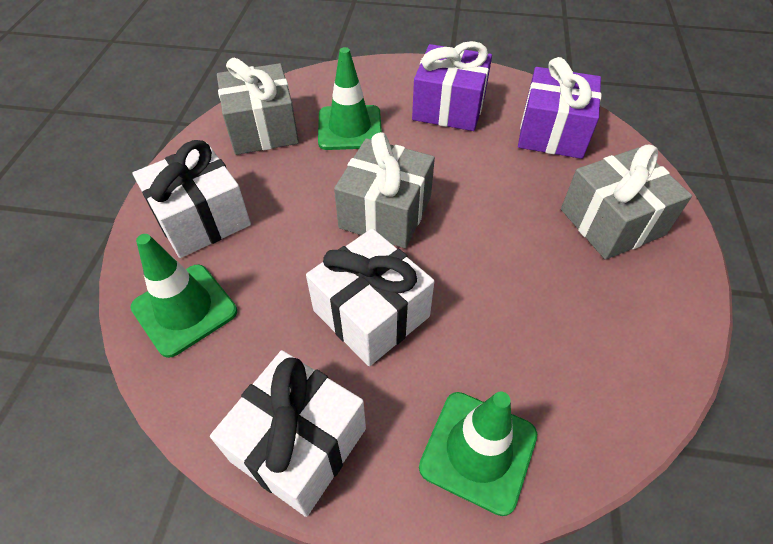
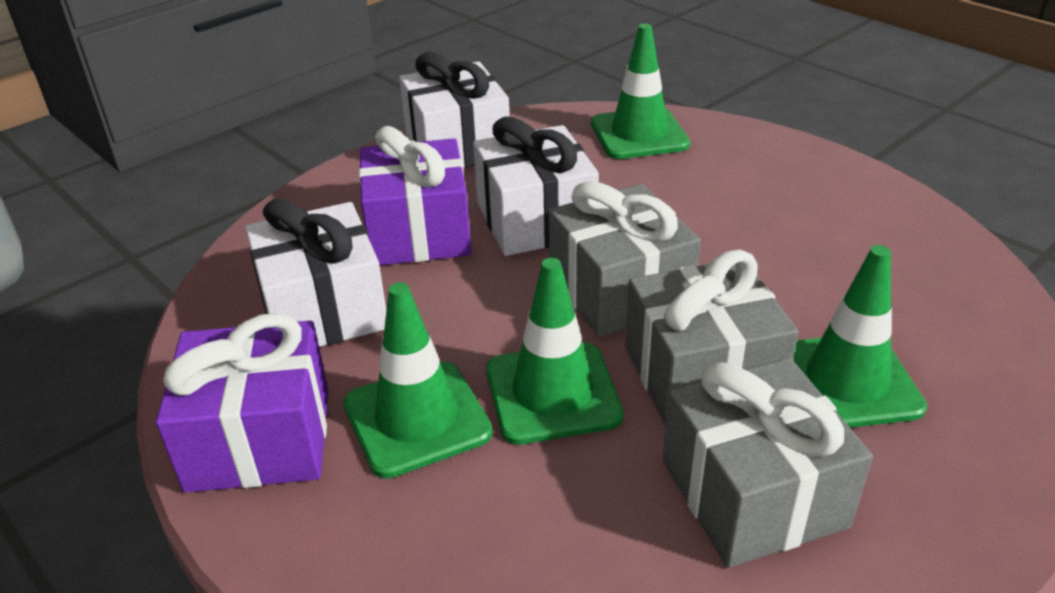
green traffic cone: 3 -> 4

